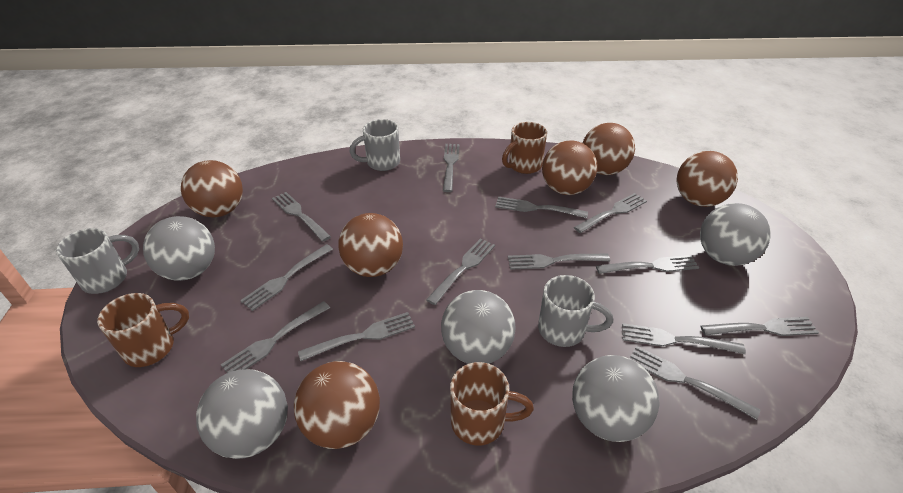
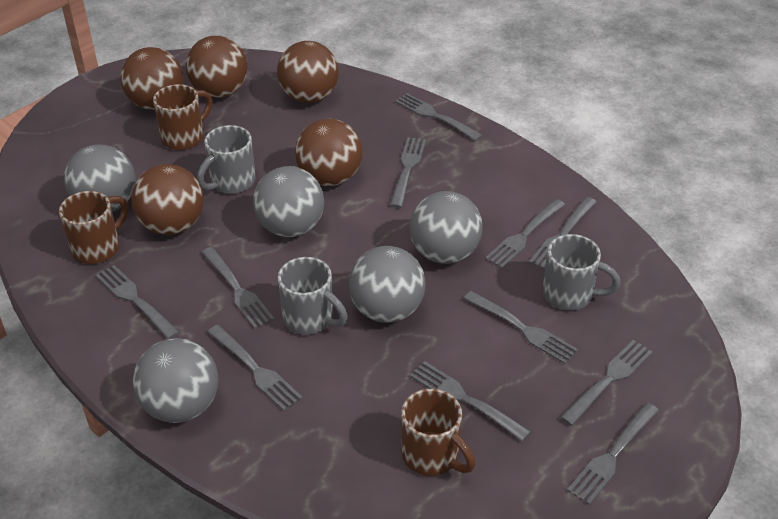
brown ball: 6 -> 5
grey fork: 13 -> 11

